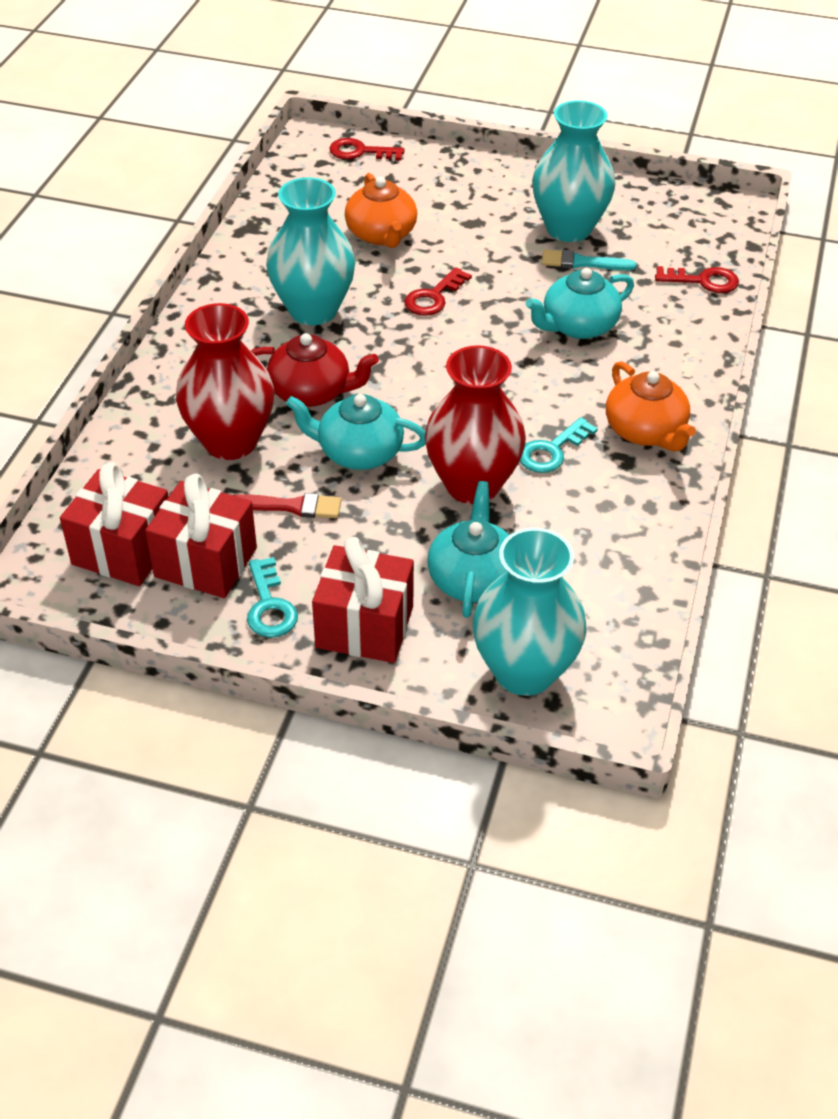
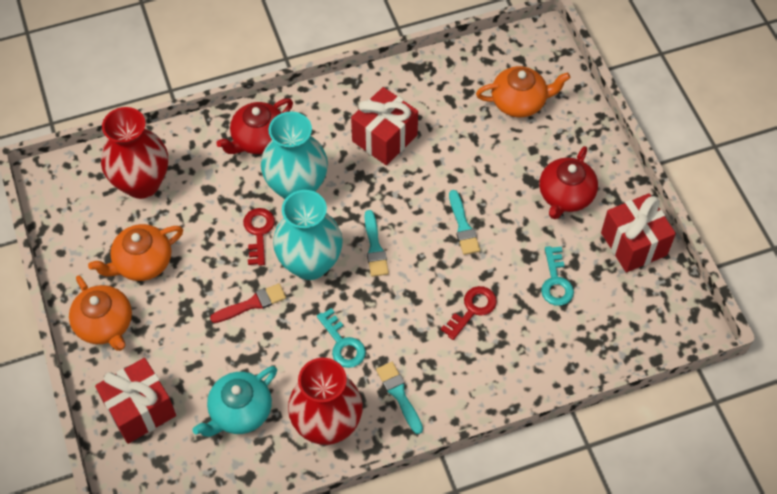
orange teapot: 2 -> 3
red key: 3 -> 2
red teapot: 1 -> 2
turquoise brush: 1 -> 3
turquoise teapot: 3 -> 1
turquoise vase: 3 -> 2

